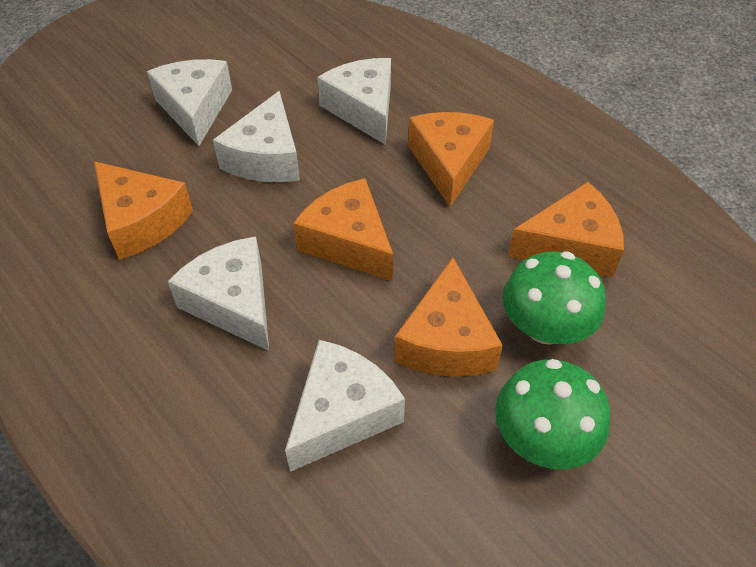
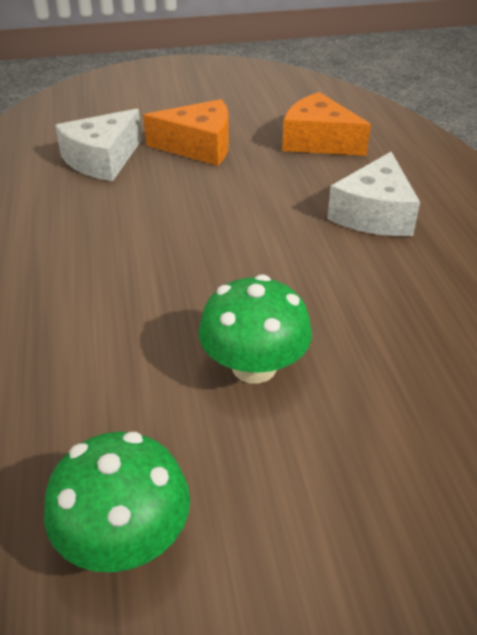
orange cheese: 5 -> 2
white cheese: 5 -> 2

